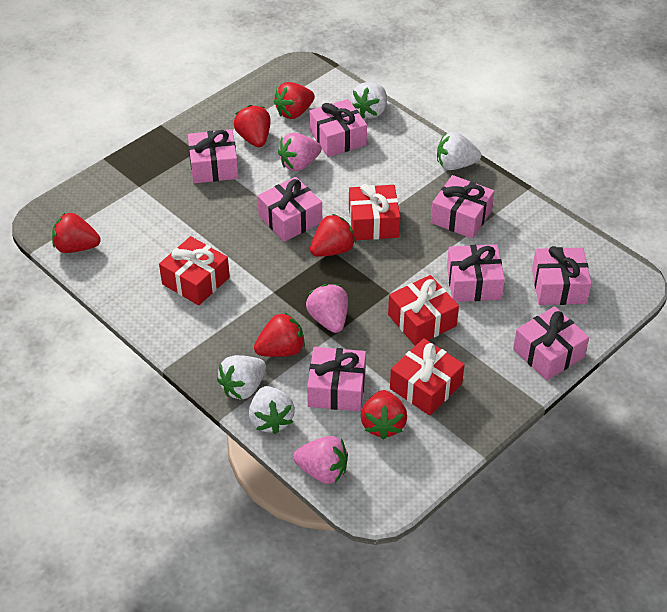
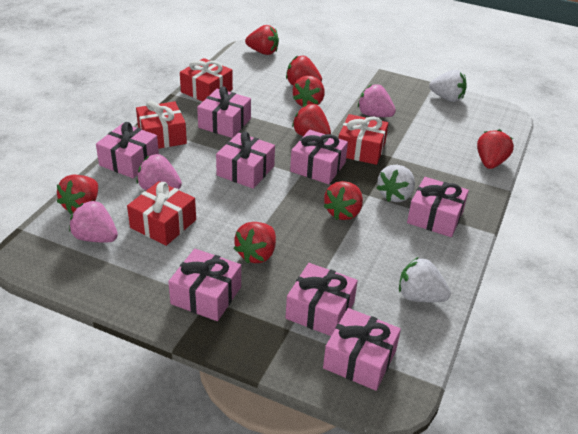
red strawberry: 6 -> 8
white strawberry: 4 -> 3

